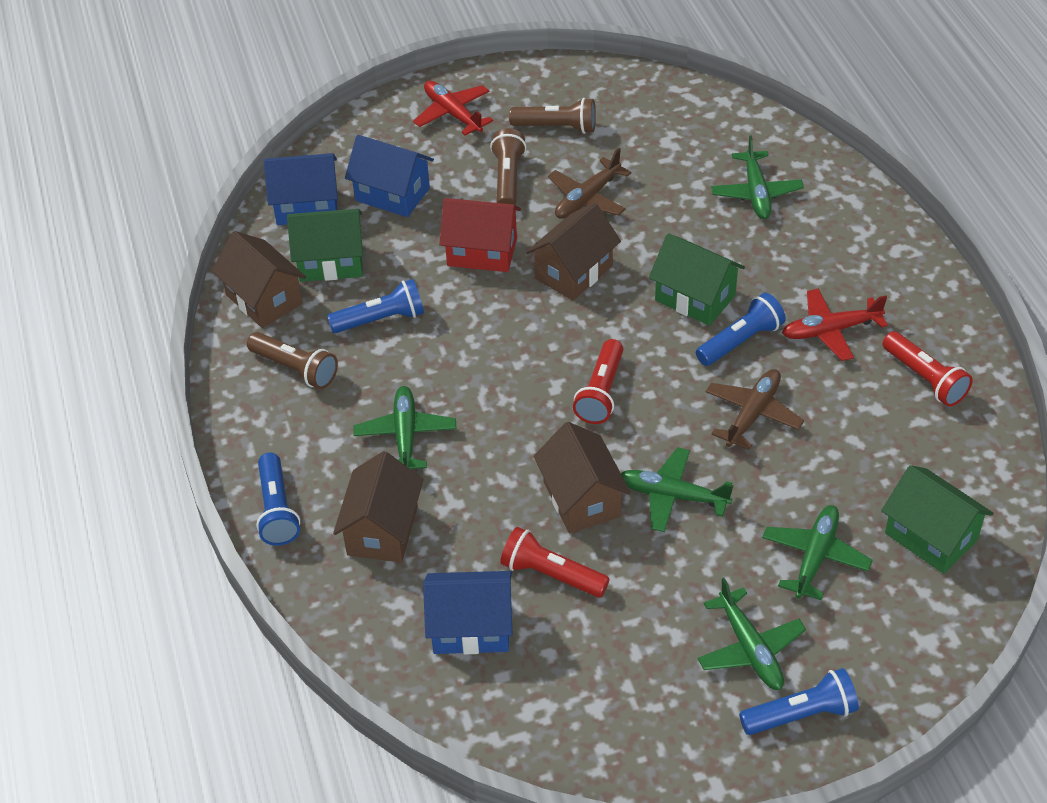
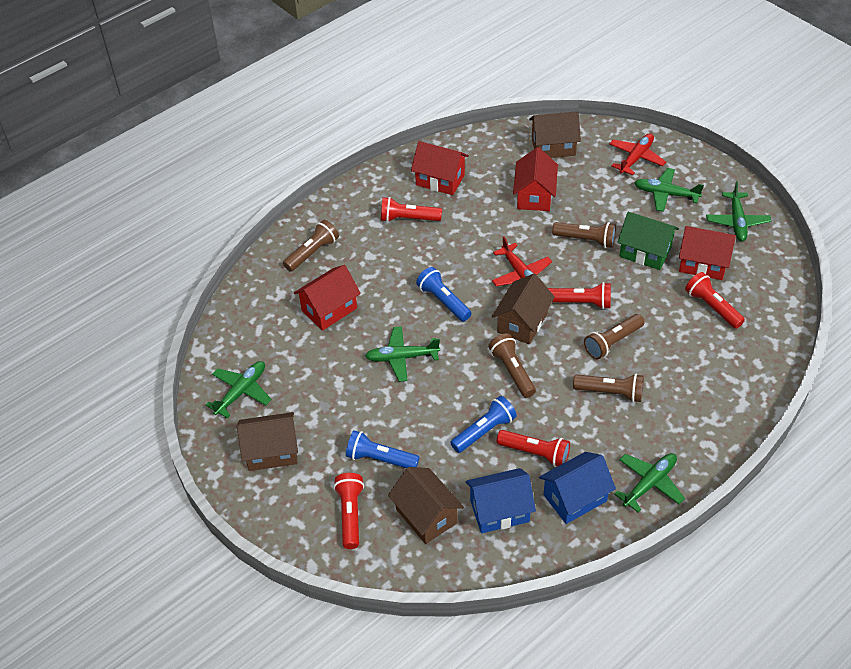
blue flashlight: 4 -> 3
blue house: 3 -> 2
brown flashlight: 3 -> 5
brown plane: 2 -> 0
green house: 3 -> 1
red flashlight: 3 -> 5
red house: 1 -> 4

